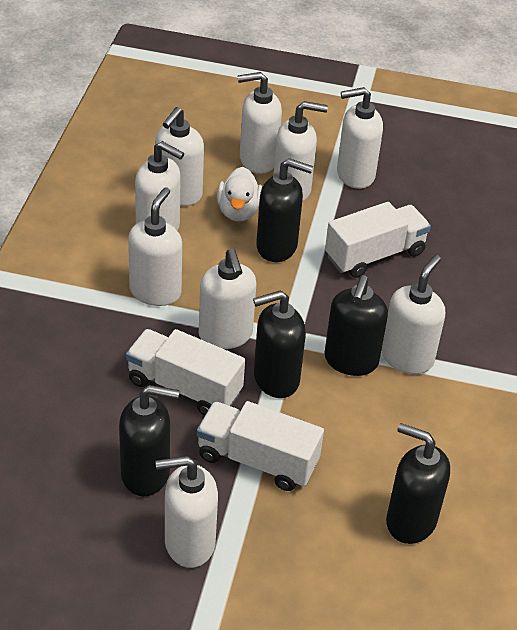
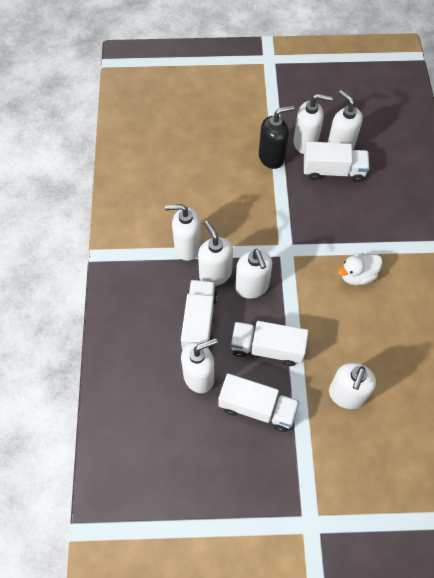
black soap dispenser: 5 -> 1
white soap dispenser: 9 -> 7
white truck: 3 -> 4

